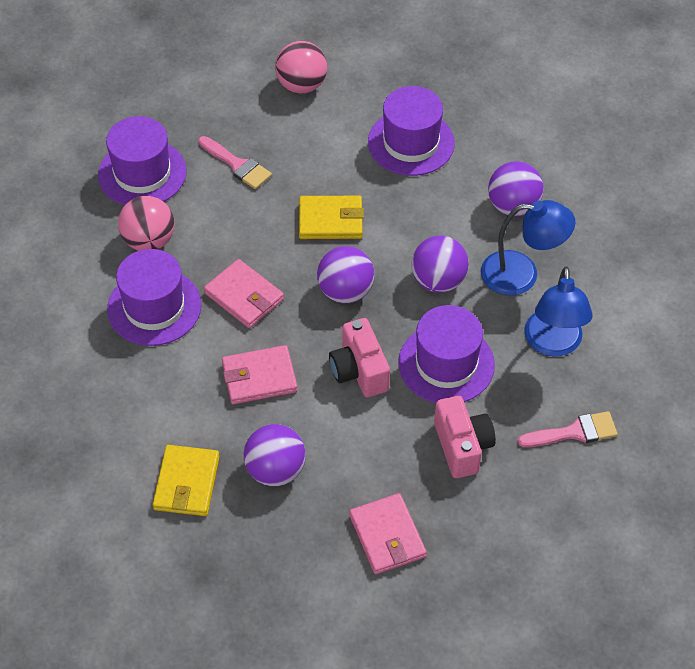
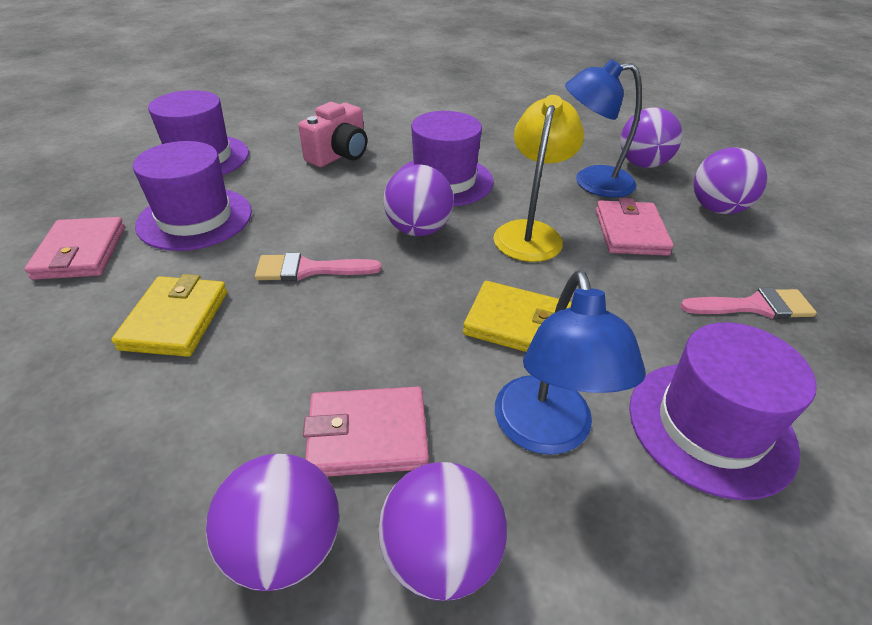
pink ball: 2 -> 0
pink camera: 2 -> 1
purple ball: 4 -> 5
yellow lamp: 0 -> 1

